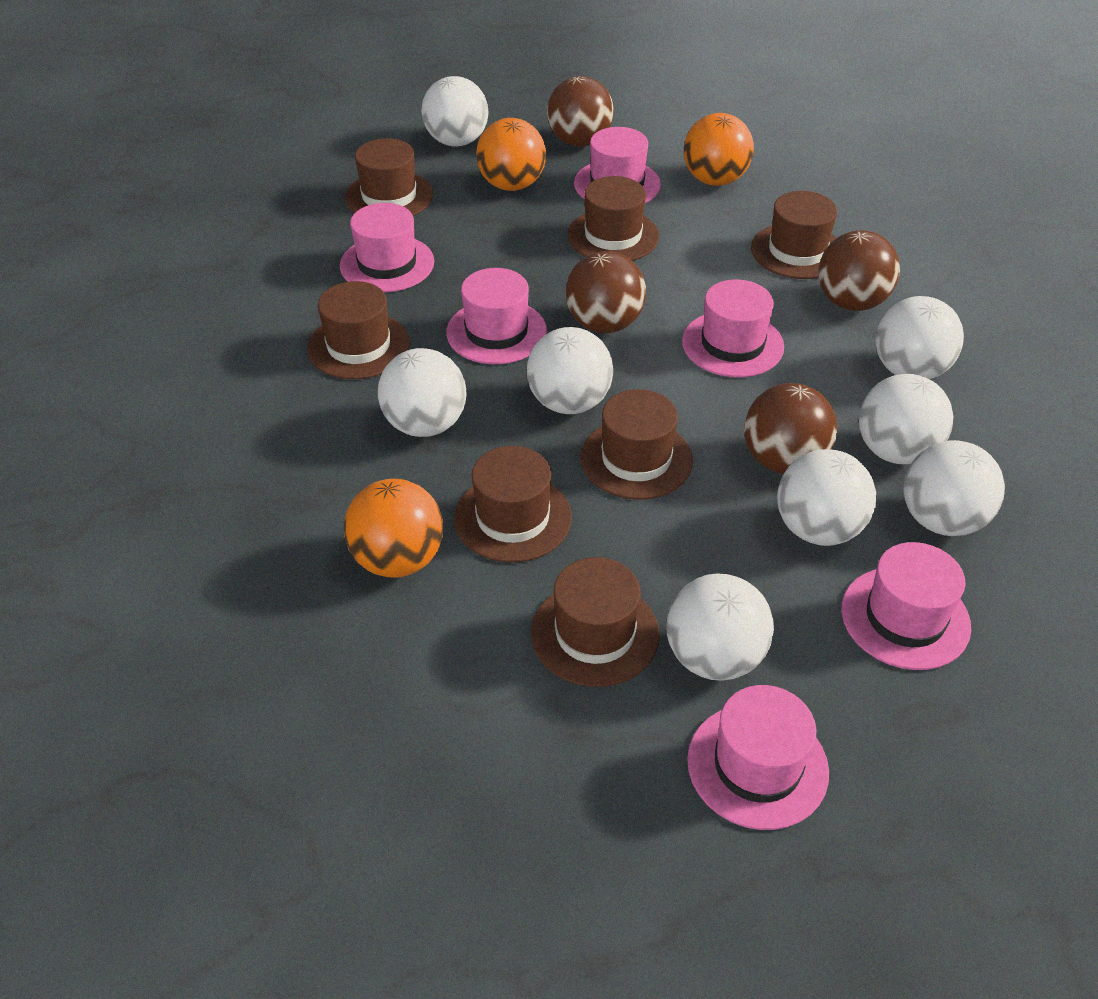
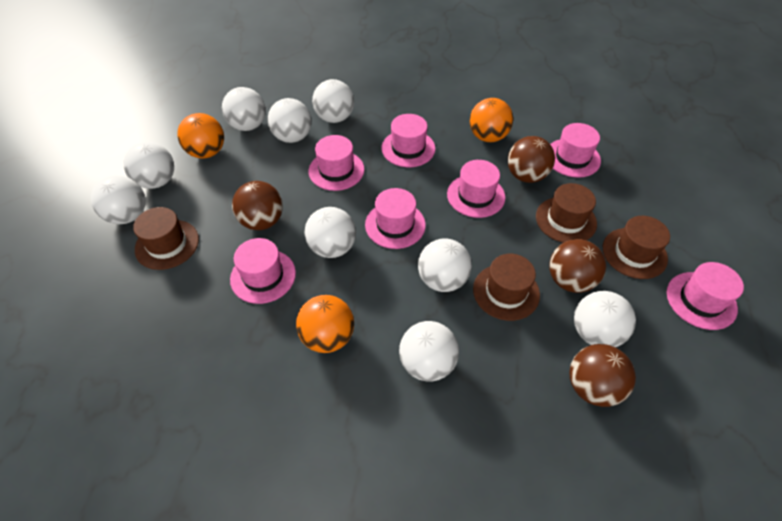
brown hat: 7 -> 4
pink hat: 6 -> 7
white ball: 8 -> 9

